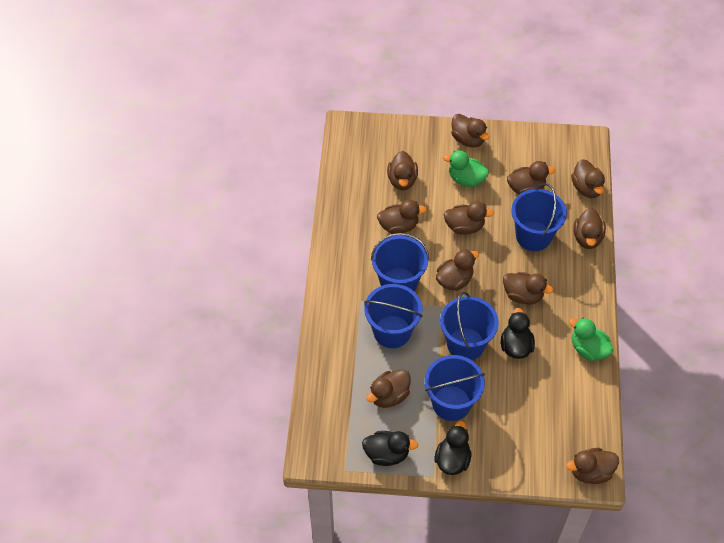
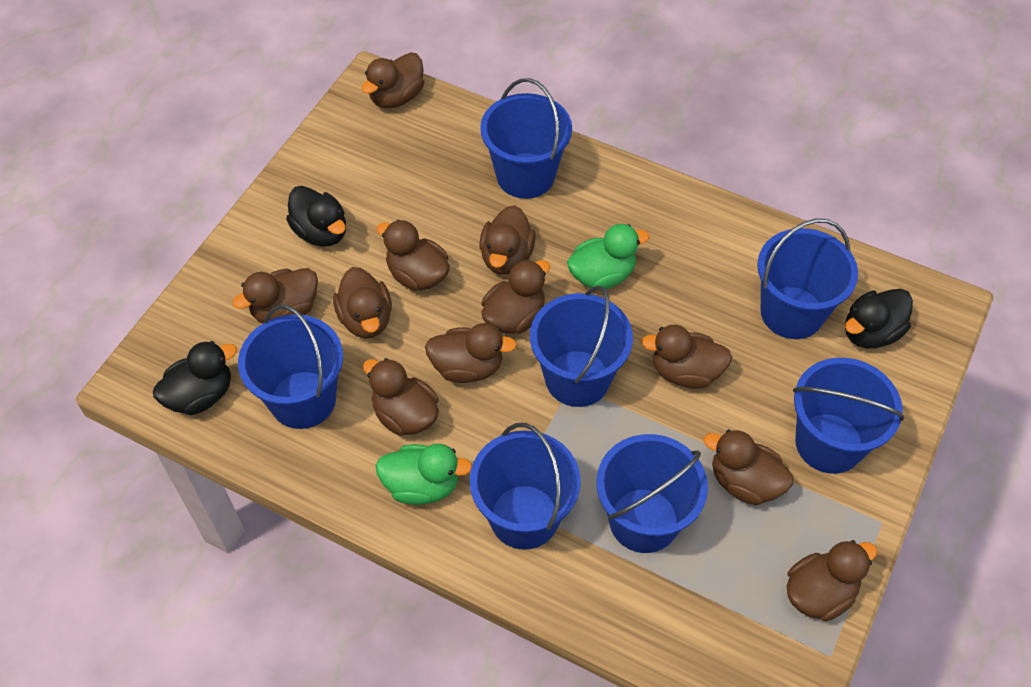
blue bucket: 5 -> 7

